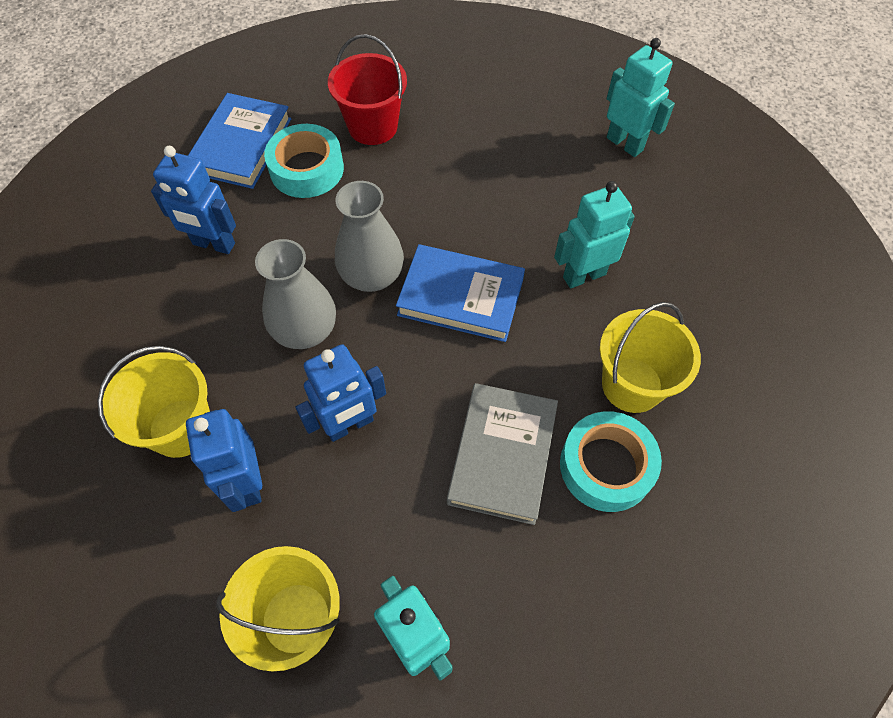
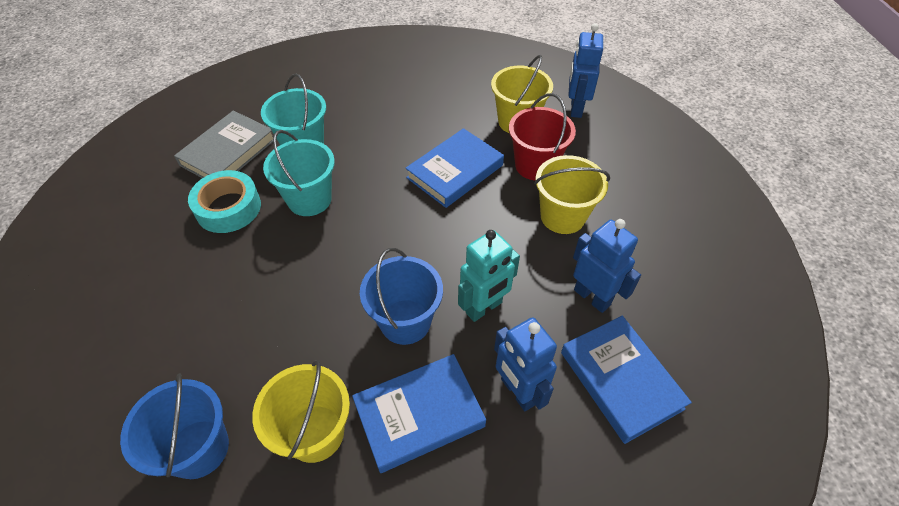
blue book: 2 -> 3
blue bucket: 0 -> 2
grey vase: 2 -> 0
turquoise bucket: 0 -> 2
turquoise robot: 3 -> 1
turquoise tape: 2 -> 1

